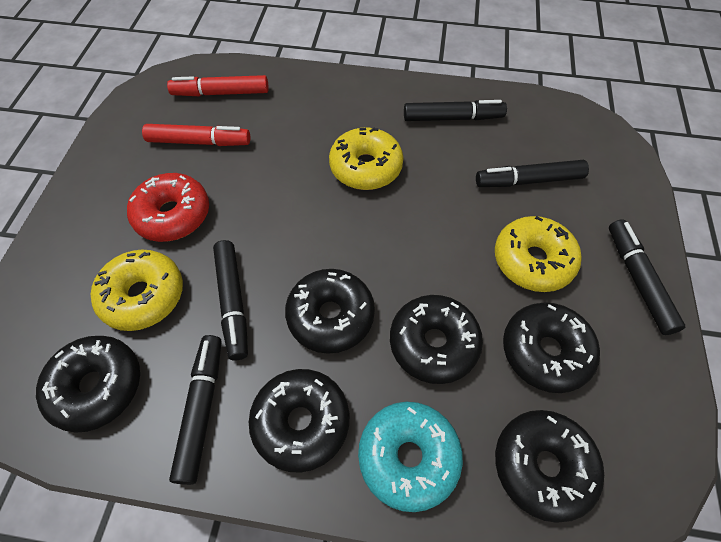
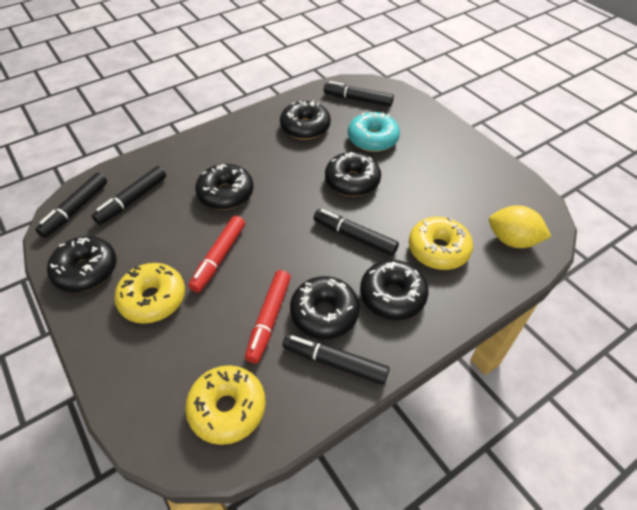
red donut: 1 -> 0
yellow lemon: 0 -> 1

